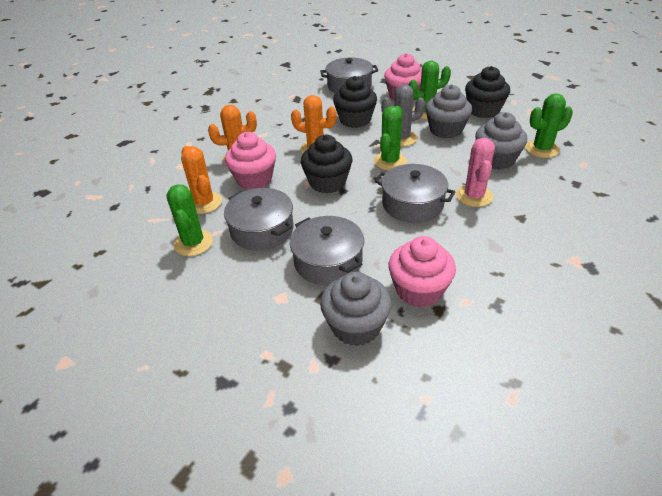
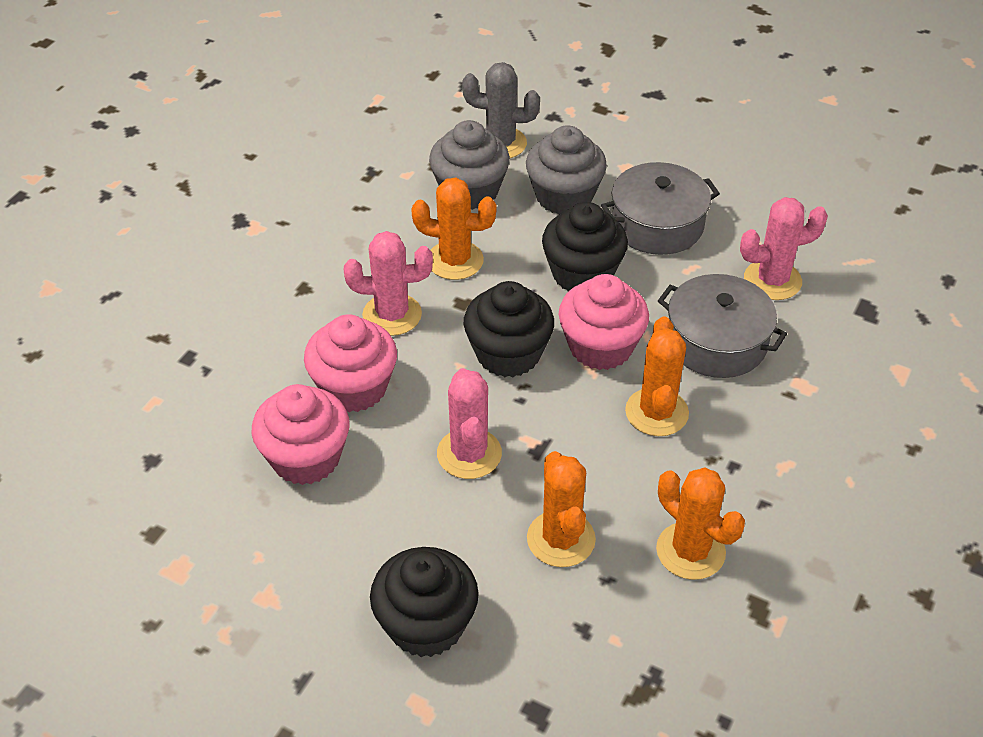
green cactus: 4 -> 0
grey cupcake: 3 -> 2
grey pot: 4 -> 2
orange cactus: 3 -> 4
pink cactus: 1 -> 3

